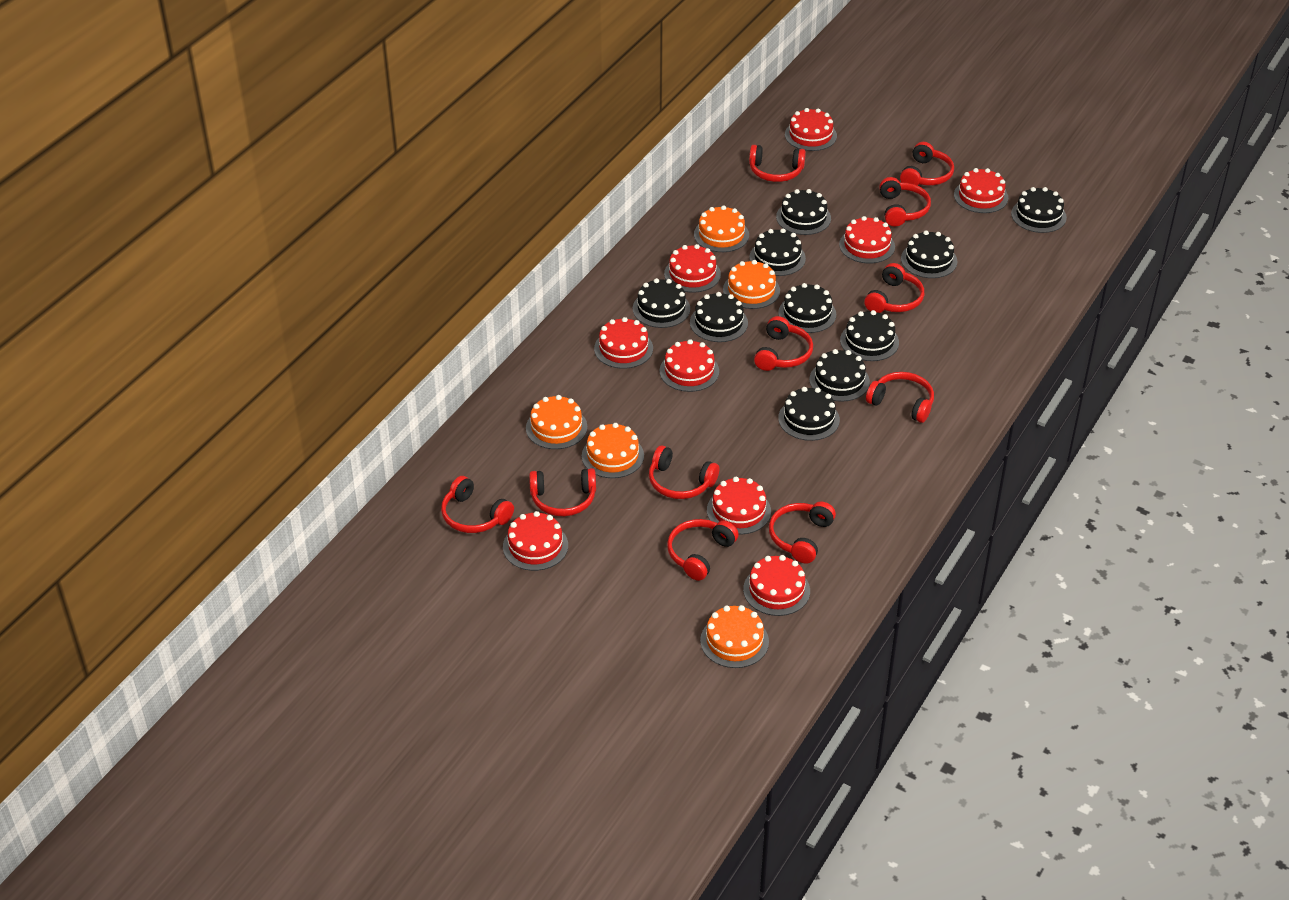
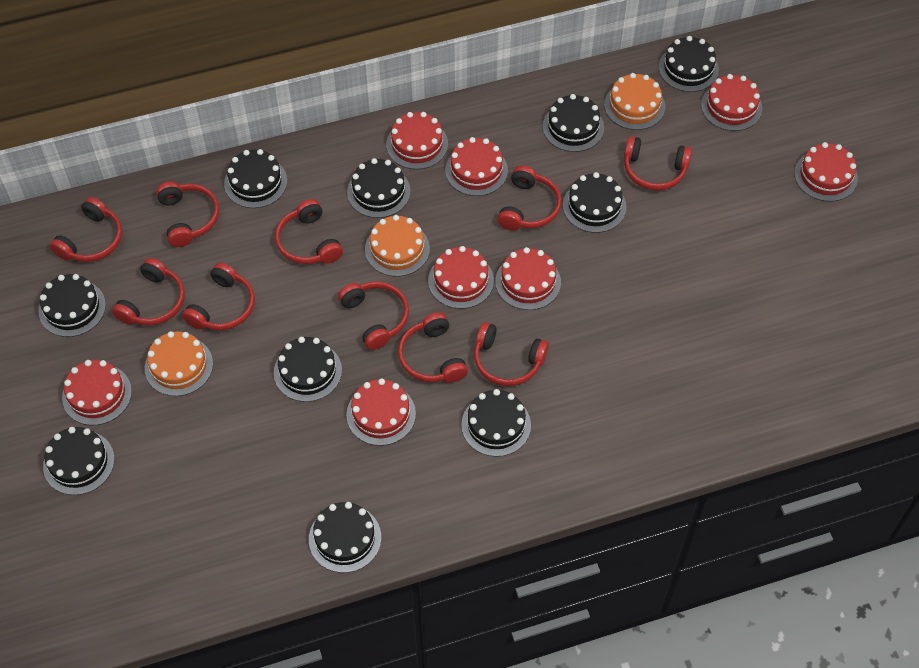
orange cake: 5 -> 3
red cake: 9 -> 8
red headphones: 11 -> 10

